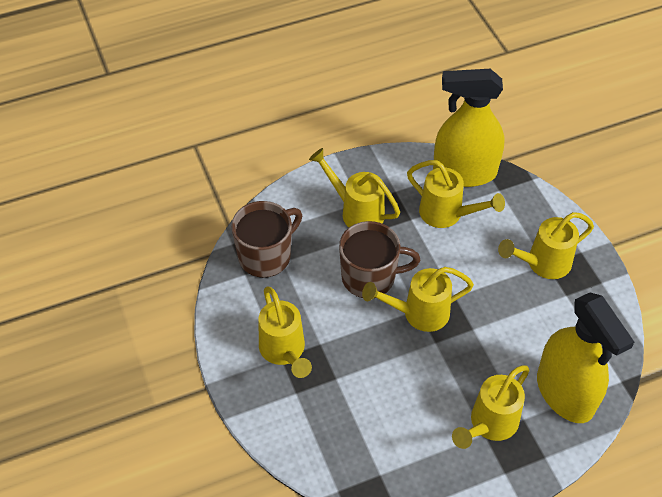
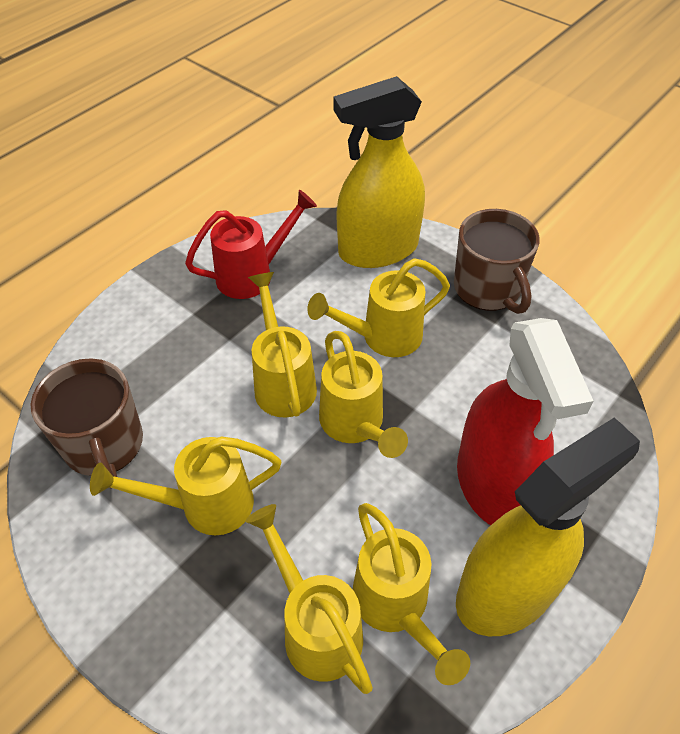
red spray bottle: 0 -> 1
red watering can: 0 -> 1

